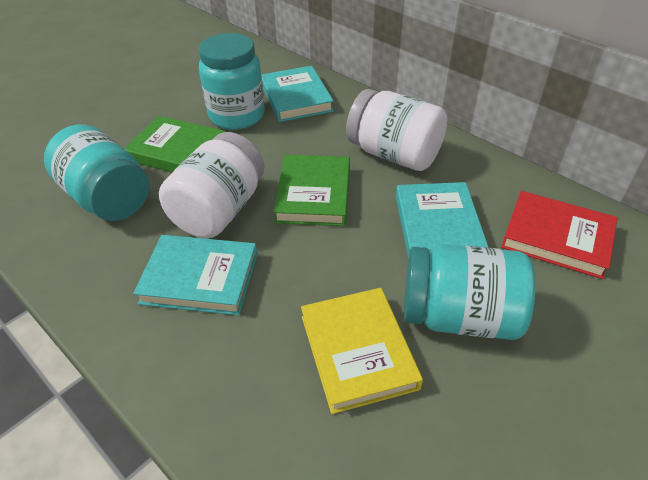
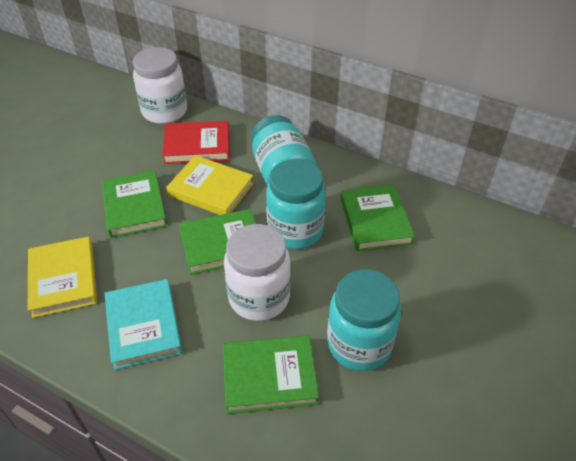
green book: 2 -> 4
turquoise book: 3 -> 1
yellow book: 1 -> 2

